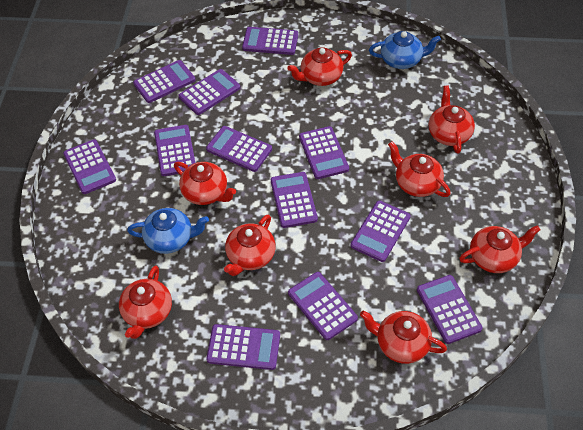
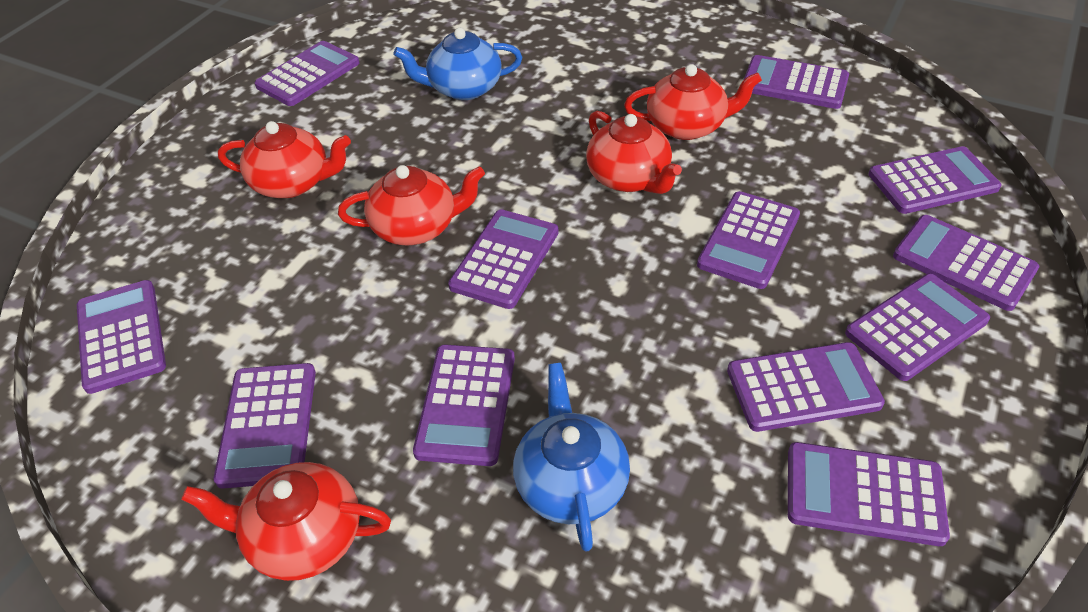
red teapot: 8 -> 5

